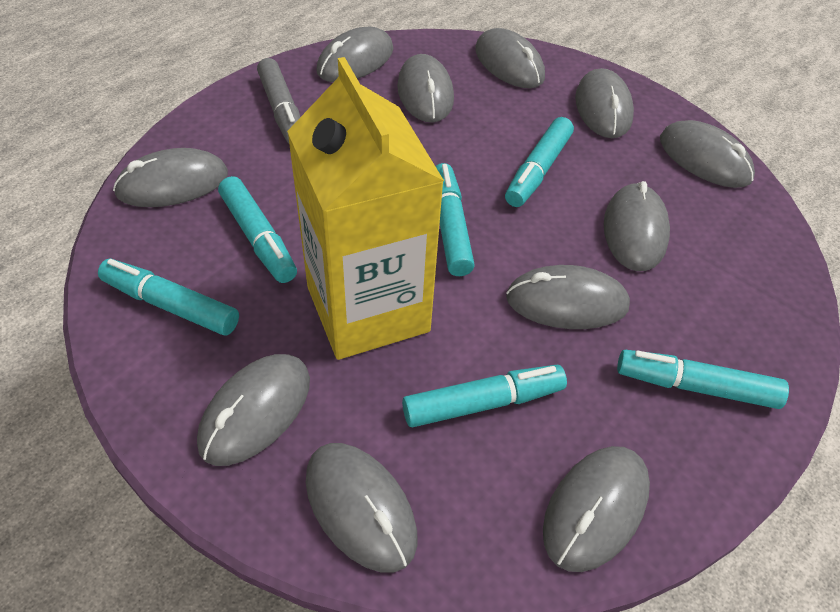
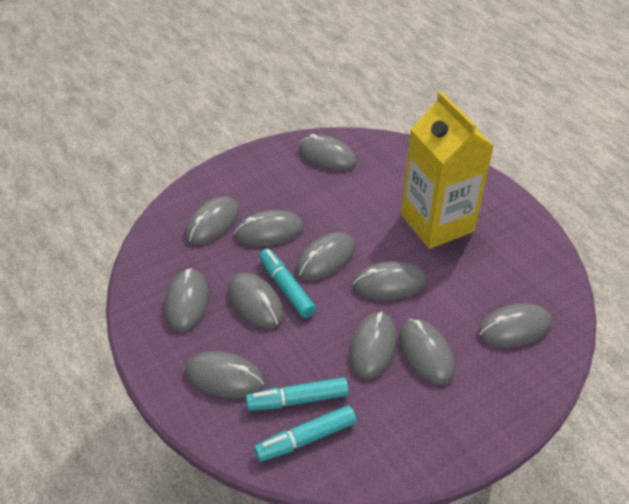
grey marker: 1 -> 0
turquoise marker: 6 -> 3

